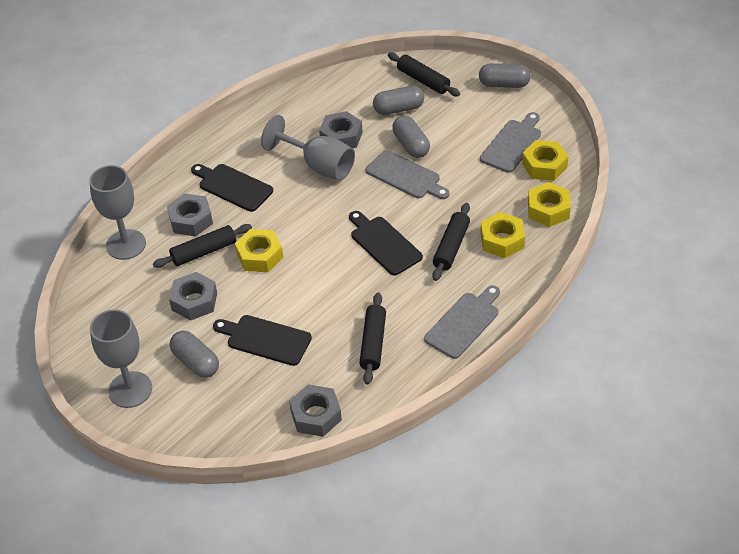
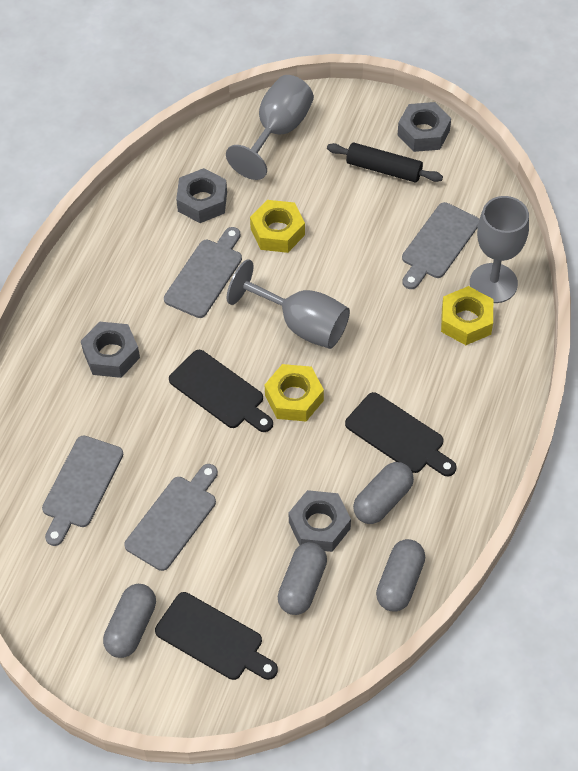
black rolling pin: 4 -> 1
grey cutting board: 3 -> 4
yellow nut: 4 -> 3

